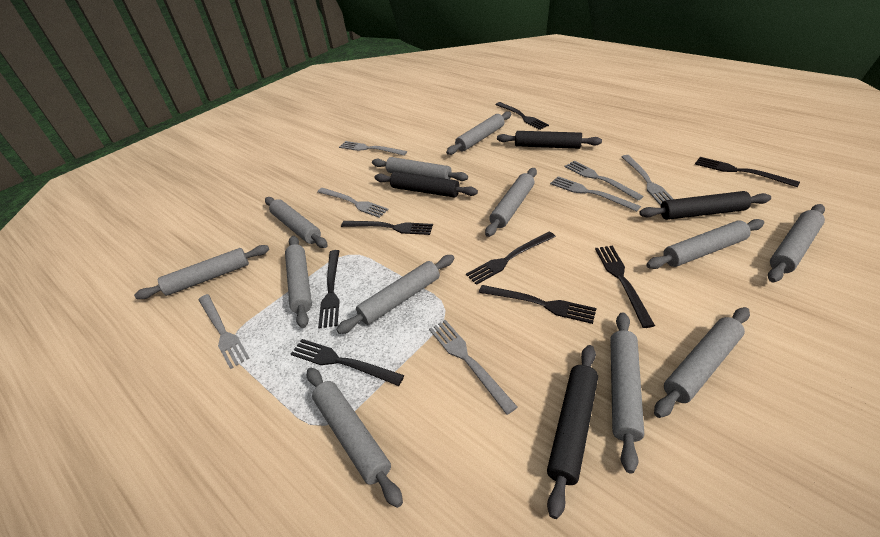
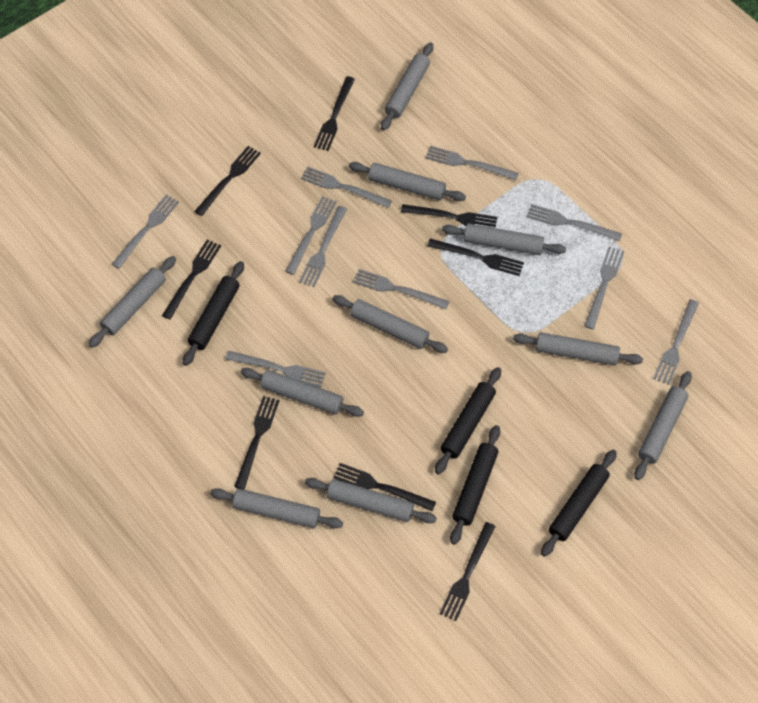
grey fork: 7 -> 10
grey rolling pin: 12 -> 10

